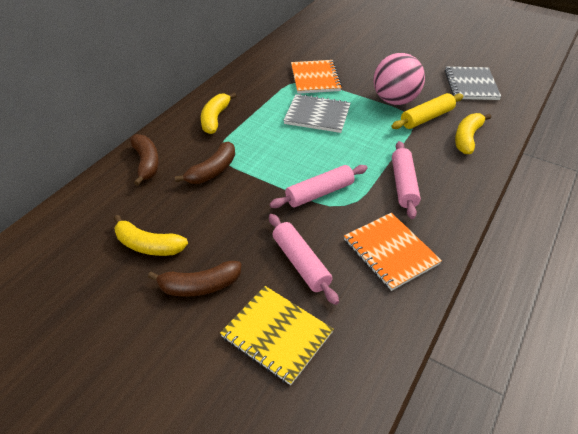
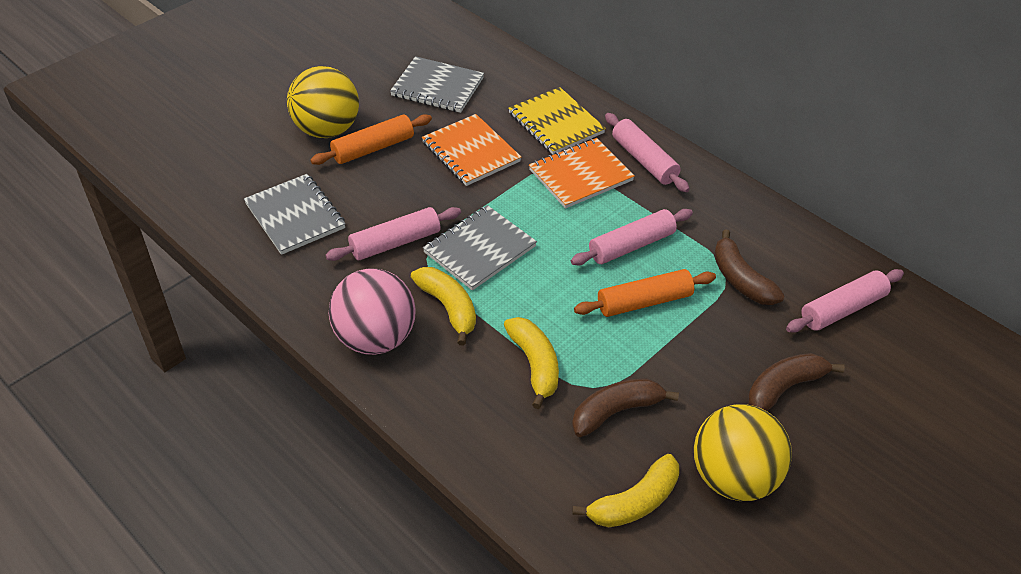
grey notebook: 2 -> 3
orange rolling pin: 0 -> 2
pink rolling pin: 3 -> 4
yellow ball: 0 -> 2
yellow rolling pin: 1 -> 0

